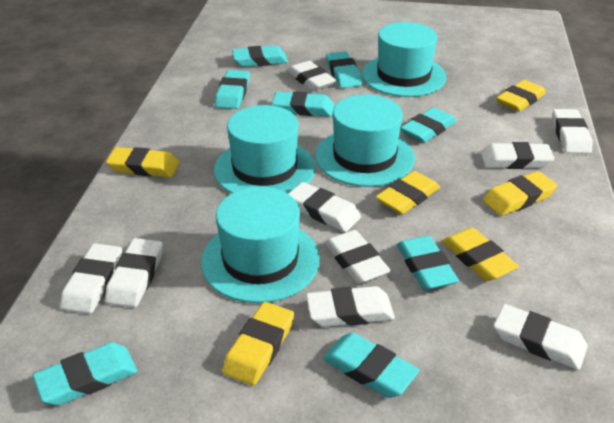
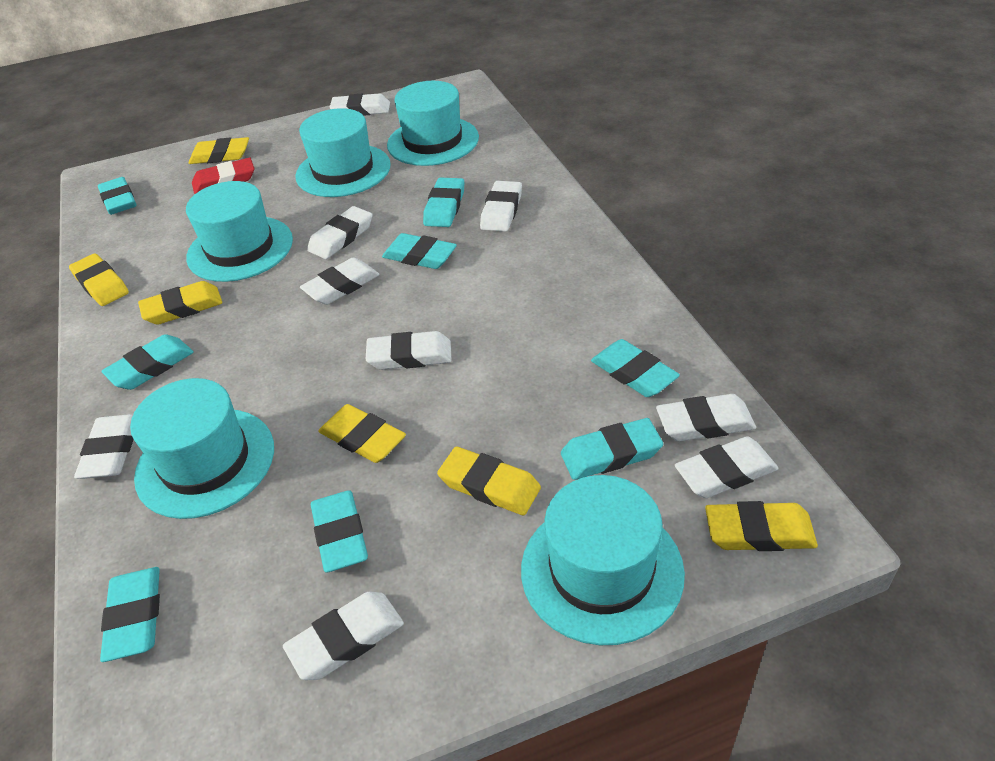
red eraser: 0 -> 1
turquoise hat: 4 -> 5

